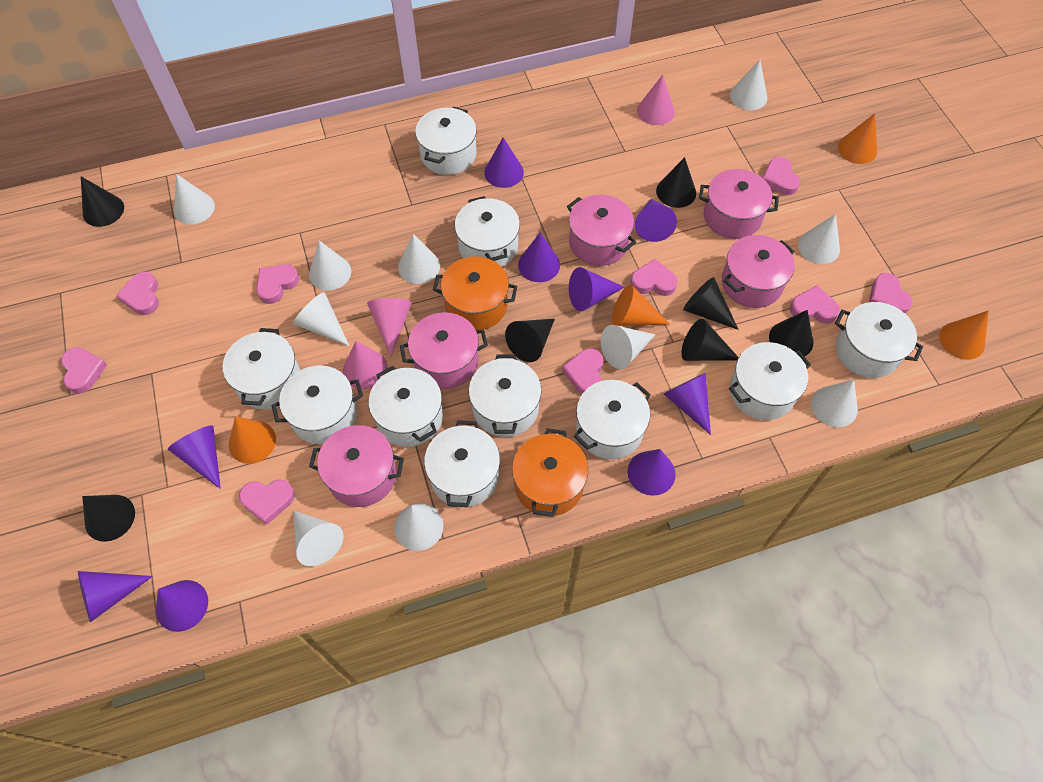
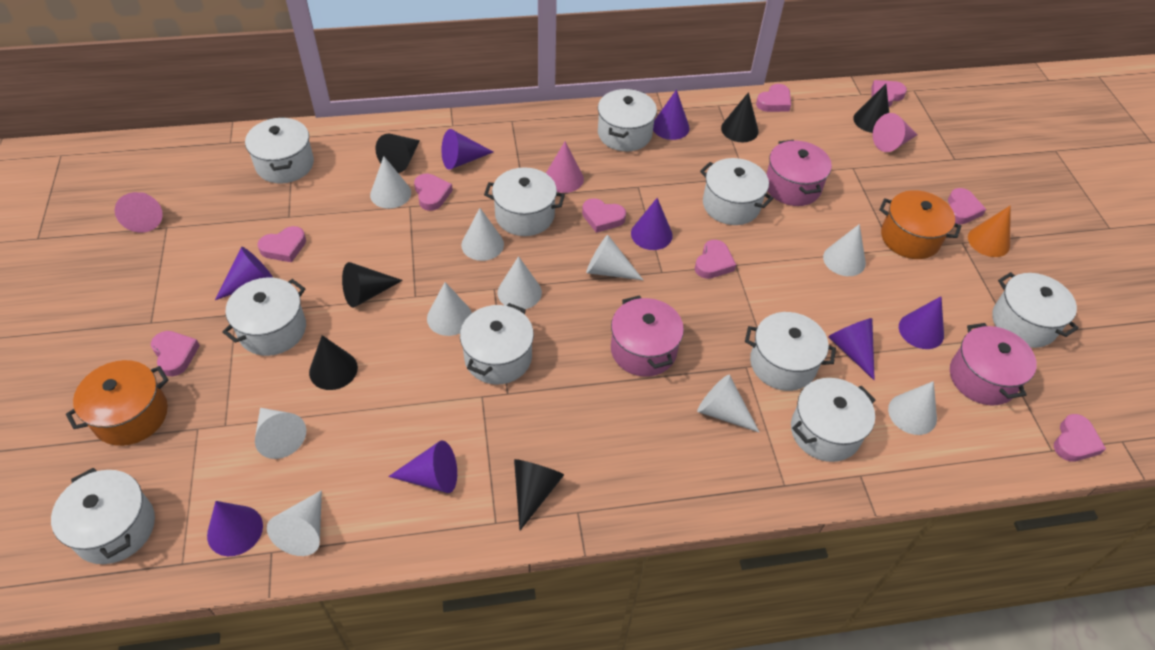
black cone: 7 -> 6
orange cone: 4 -> 1
pink pot: 5 -> 3
purple cone: 9 -> 8

